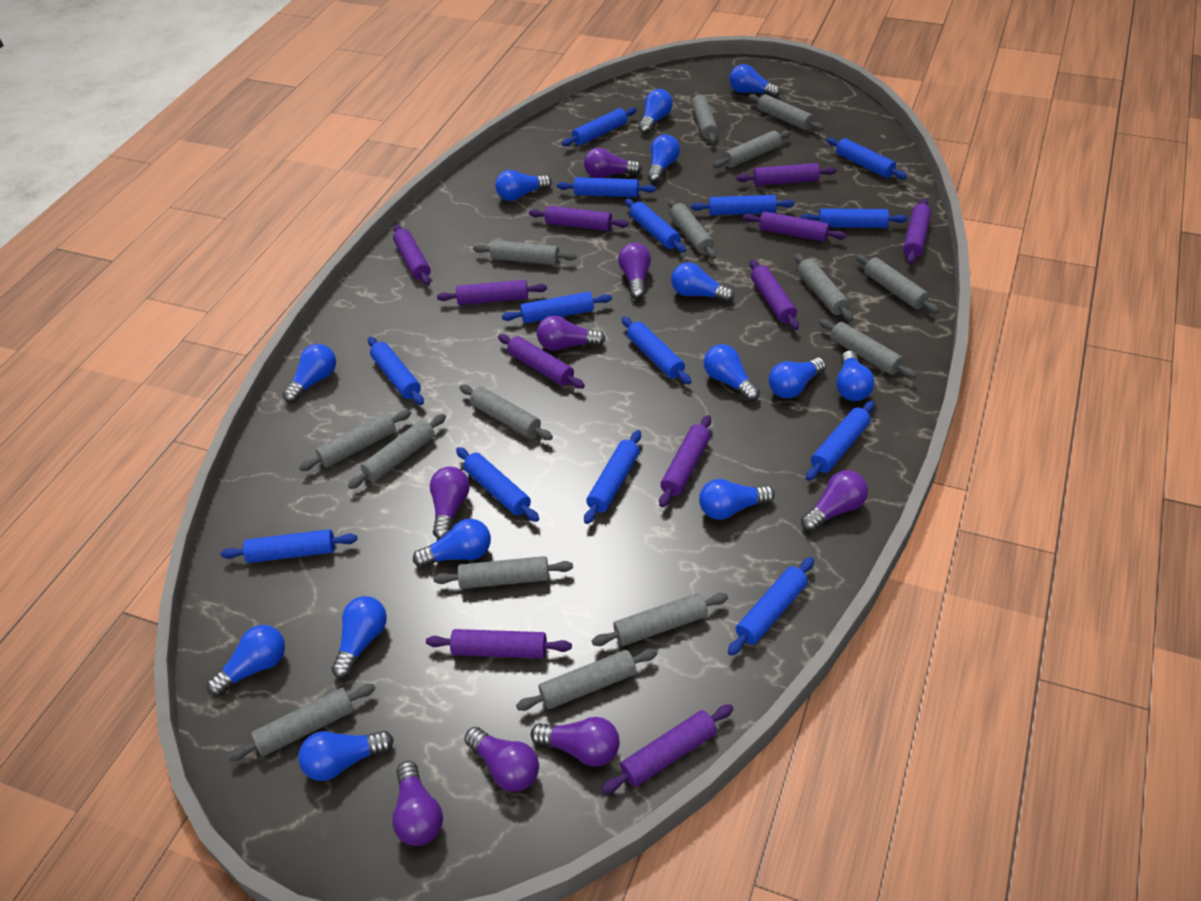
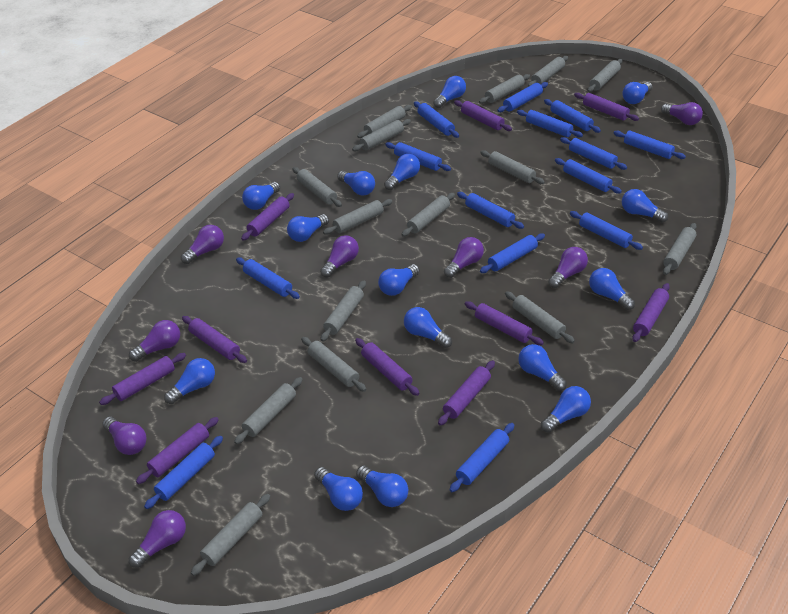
blue light bulb: 14 -> 15
purple rolling pin: 11 -> 10

